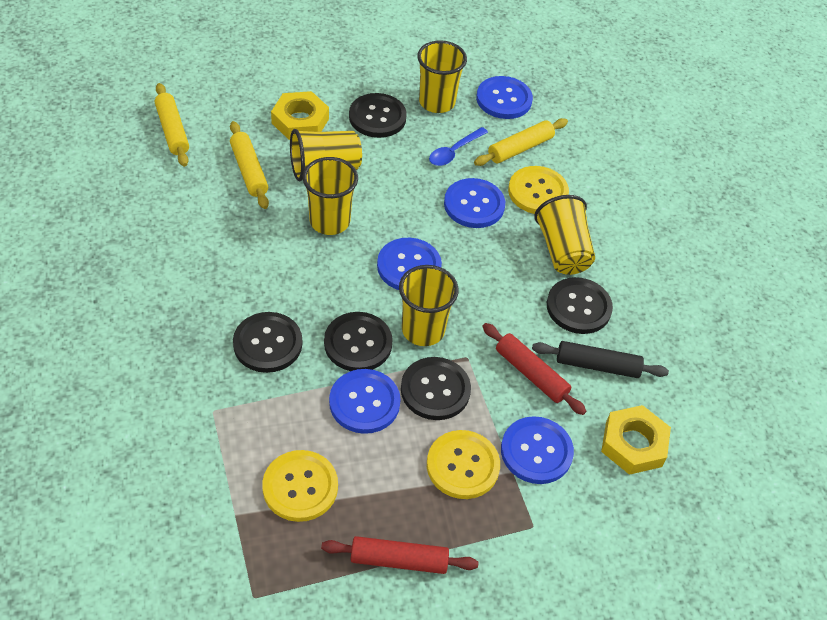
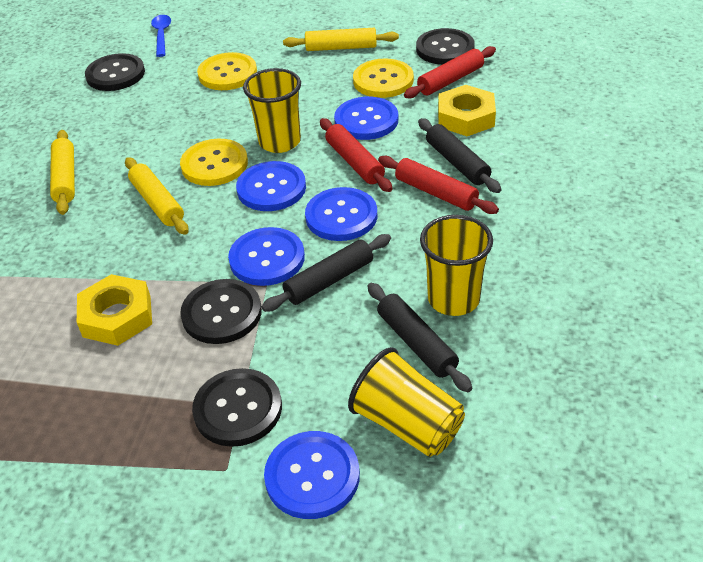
black button: 5 -> 4
black rolling pin: 1 -> 3
red rolling pin: 2 -> 3
yellow cup: 5 -> 3

